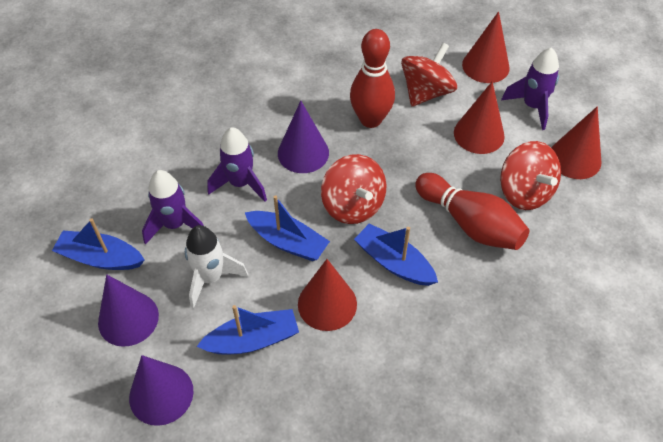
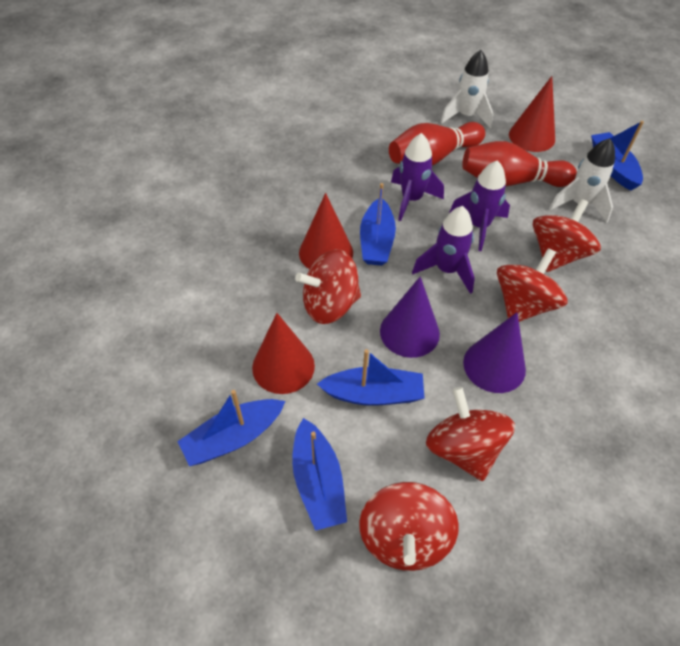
blue boat: 4 -> 5
purple cone: 3 -> 2
red cone: 4 -> 3
red spinning top: 3 -> 5
white rocket: 1 -> 2

